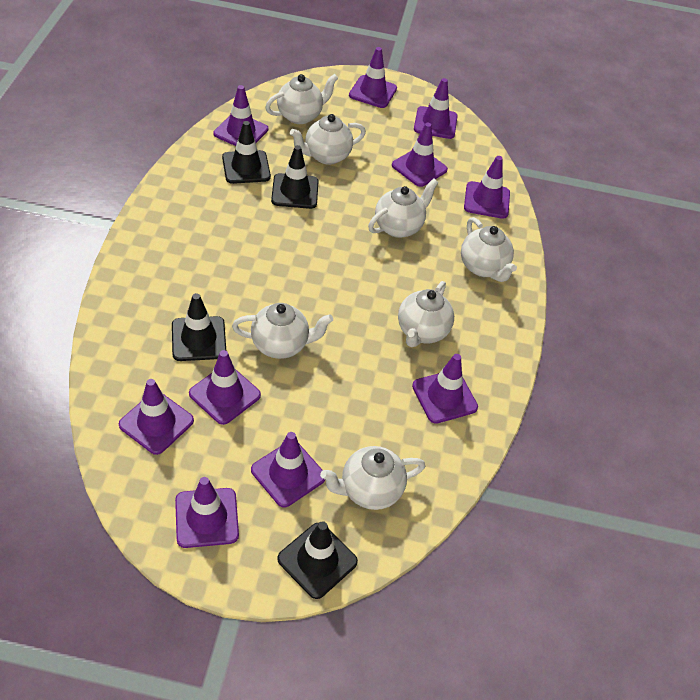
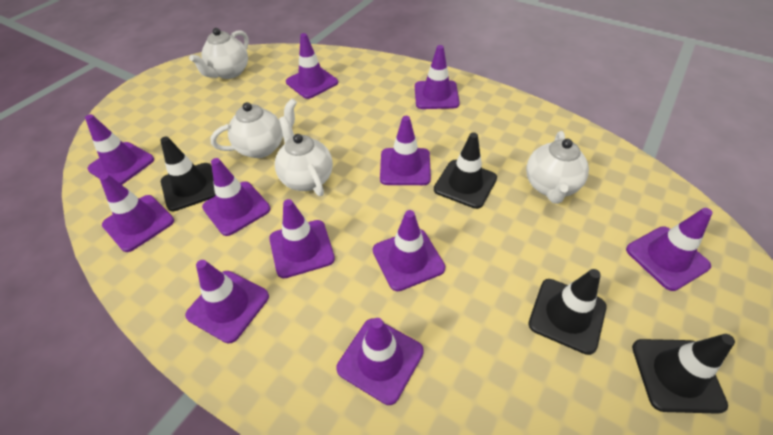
purple traffic cone: 10 -> 11
white teapot: 7 -> 4

